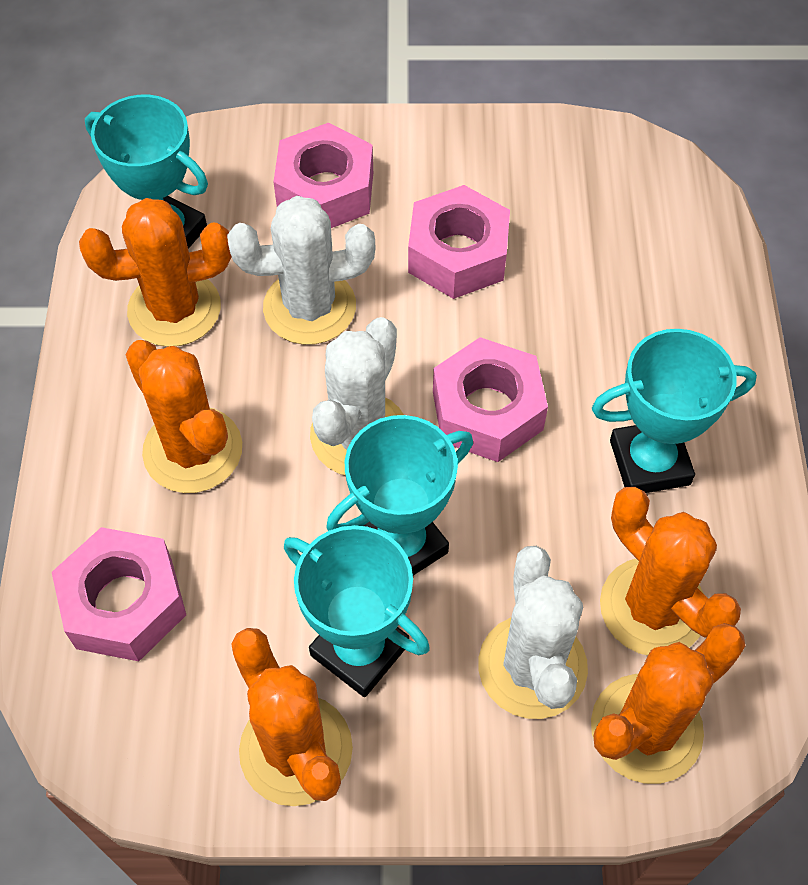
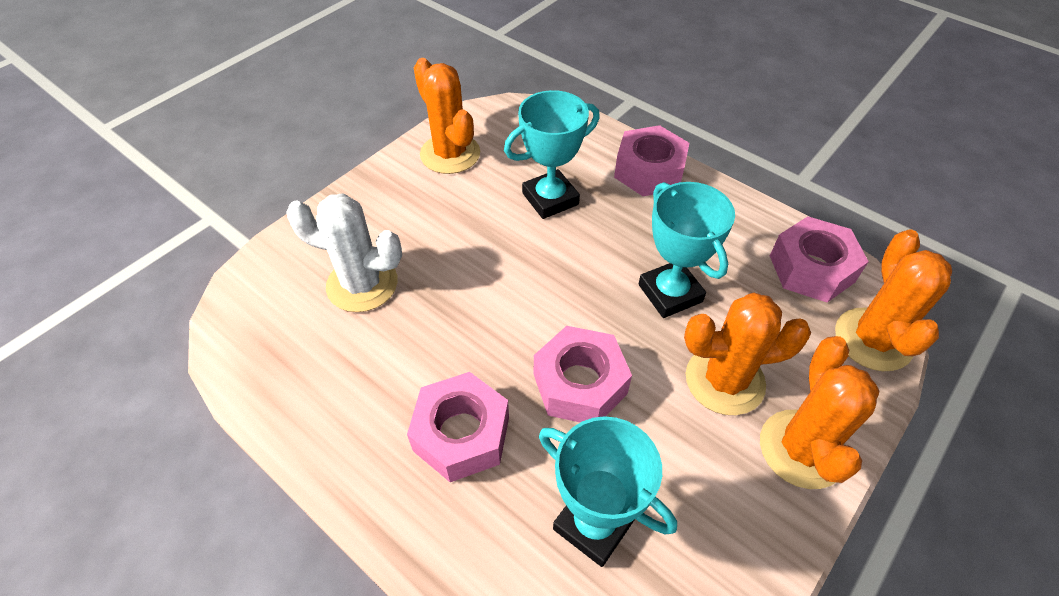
orange cactus: 5 -> 4
turquoise trophy: 4 -> 3
white cactus: 3 -> 1

